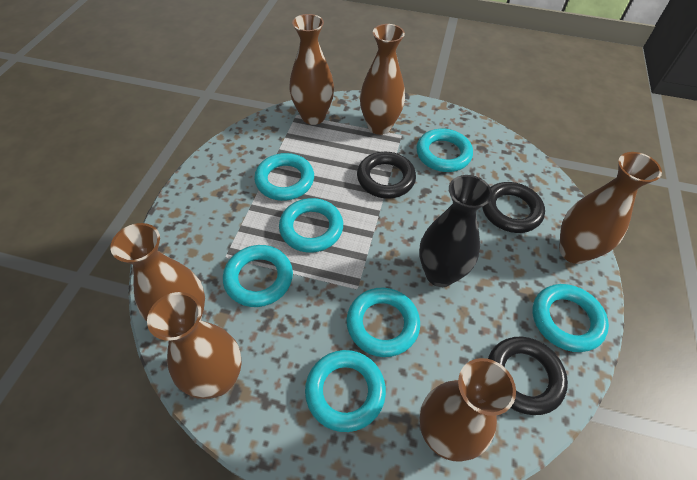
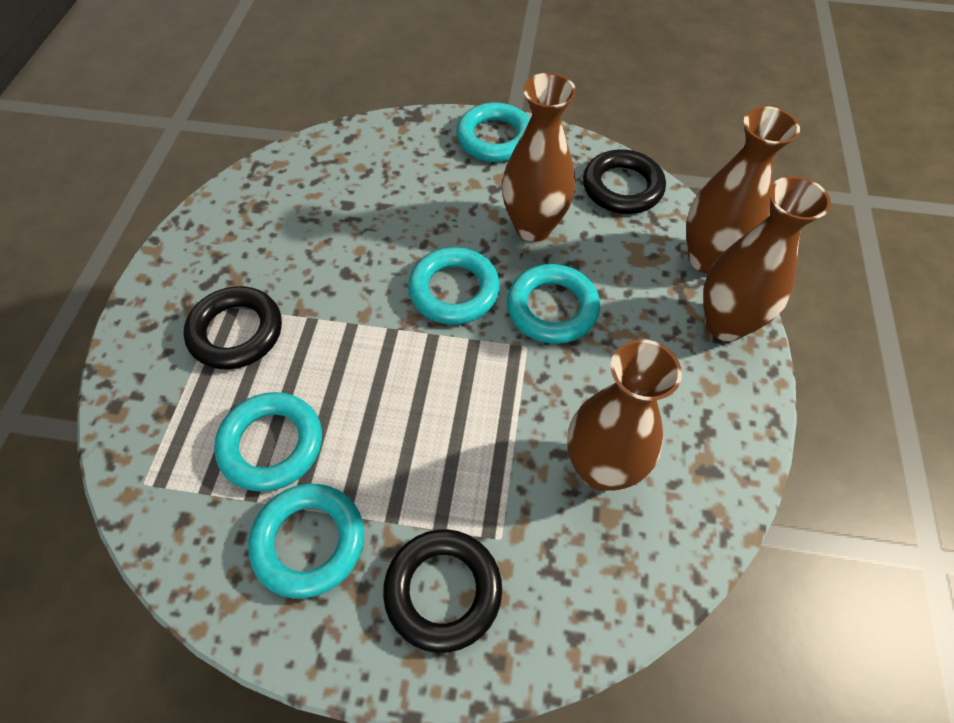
black vase: 1 -> 0
brown vase: 6 -> 4
turquoise ring: 7 -> 5

